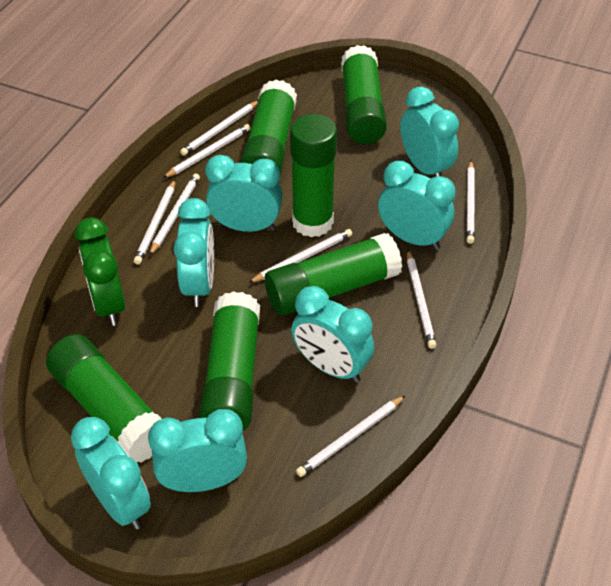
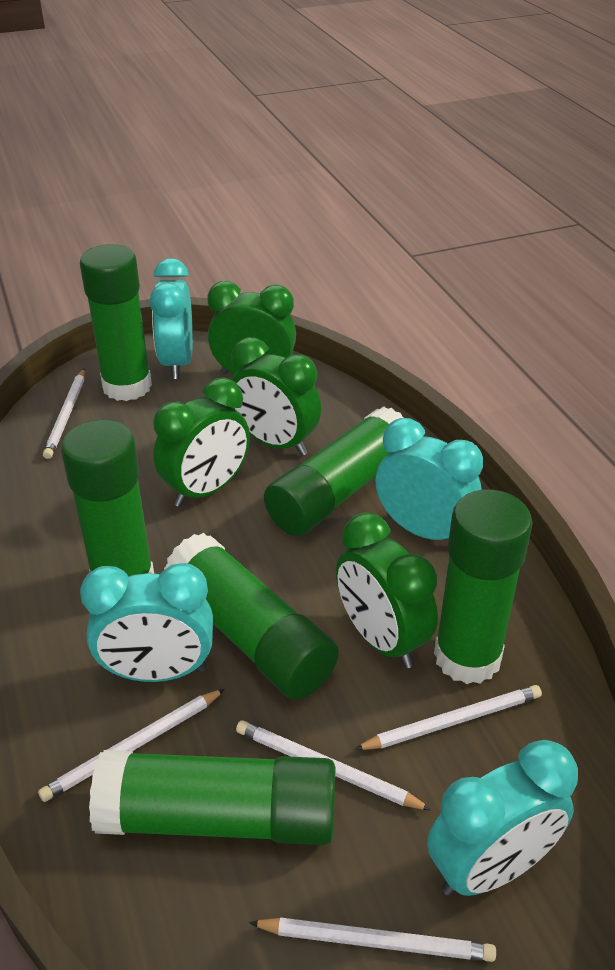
green clock: 1 -> 4
turquoise clock: 7 -> 4
white pencil: 8 -> 5

